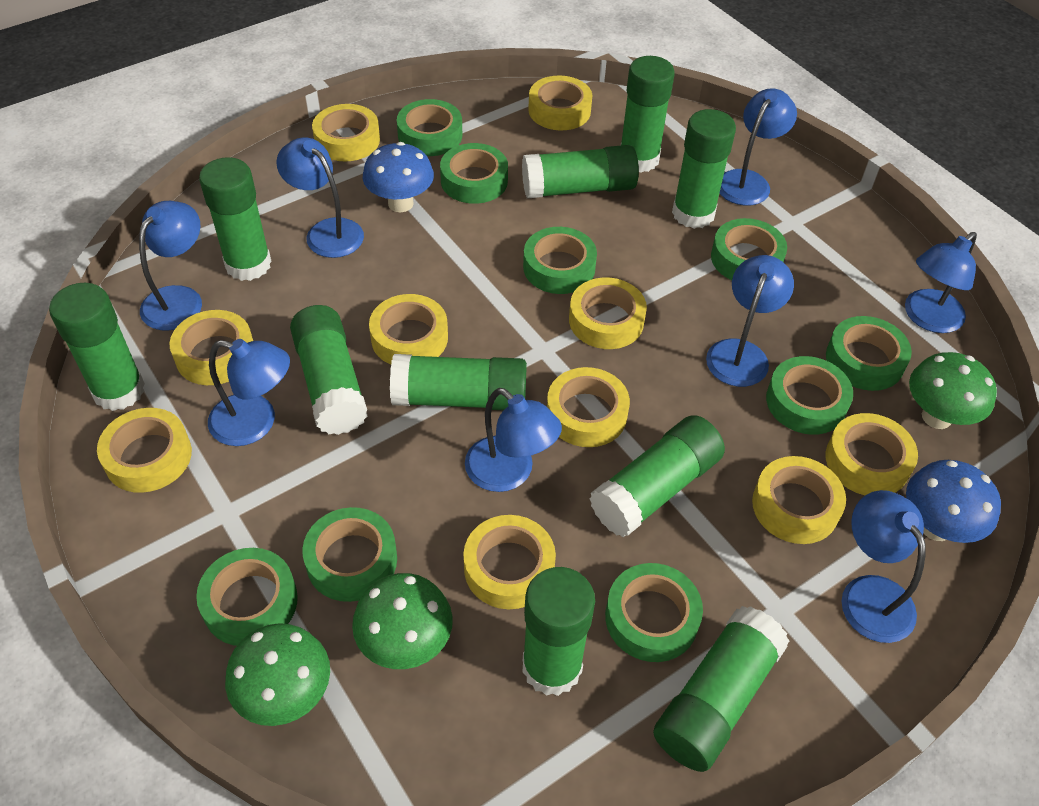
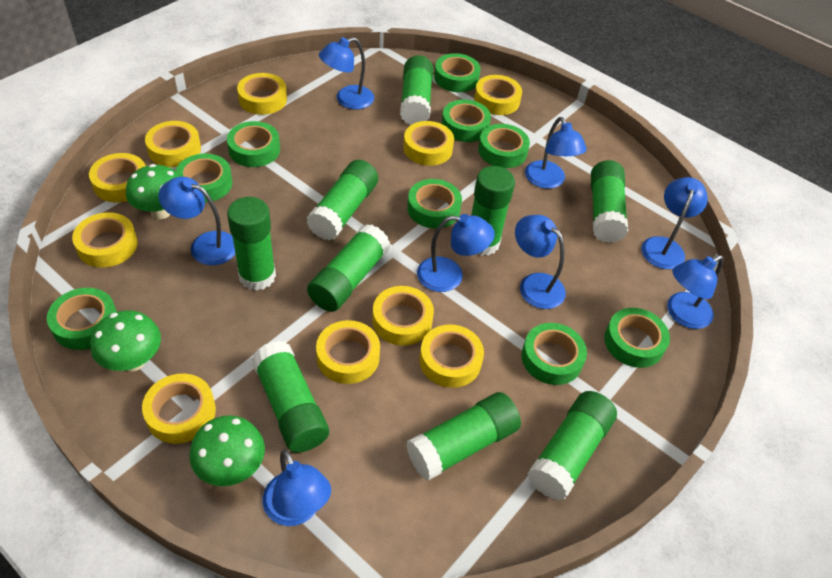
blue mushroom: 2 -> 0
green glue stick: 10 -> 9

